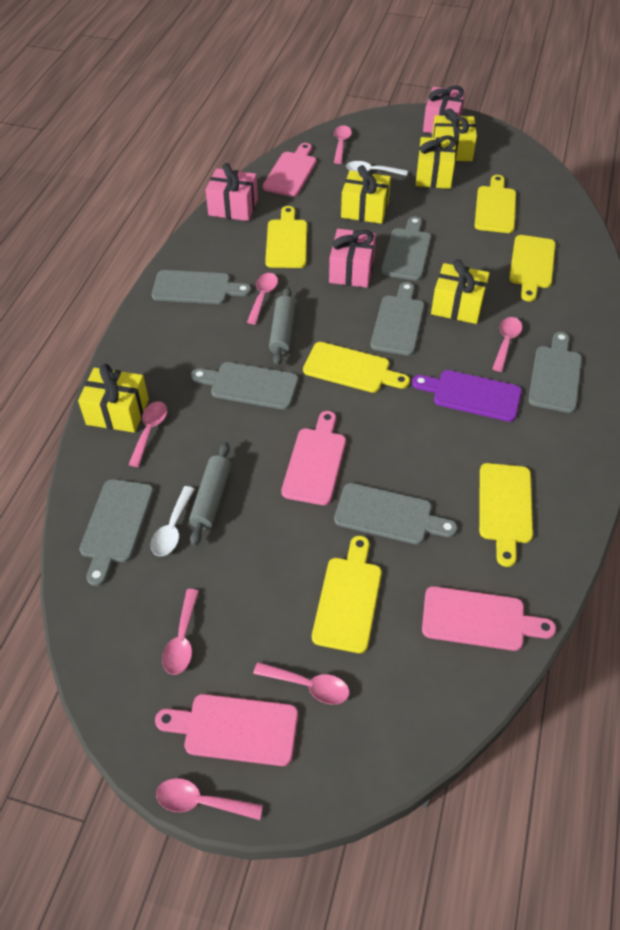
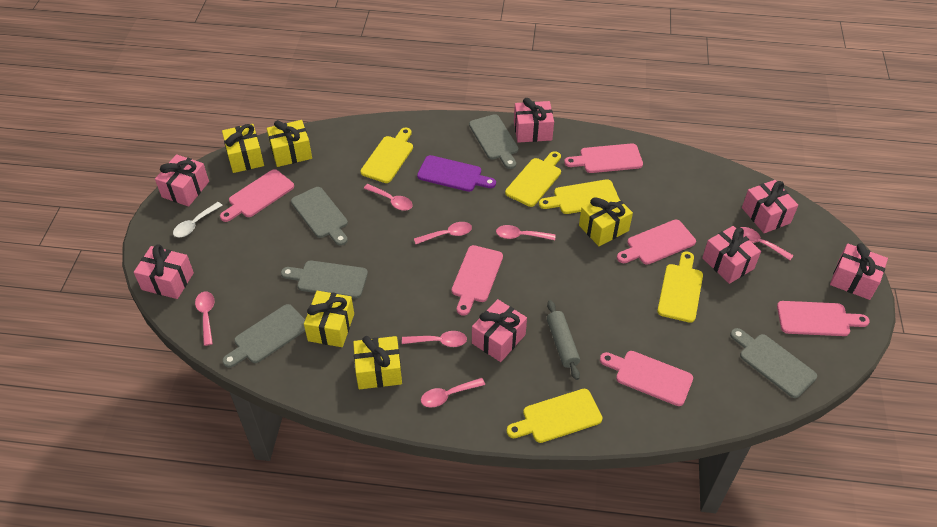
grey cutting board: 7 -> 5
grey rolling pin: 2 -> 1
pink cutting board: 4 -> 6
pink gift: 3 -> 7
white spoon: 2 -> 1
yellow cutting board: 6 -> 5

